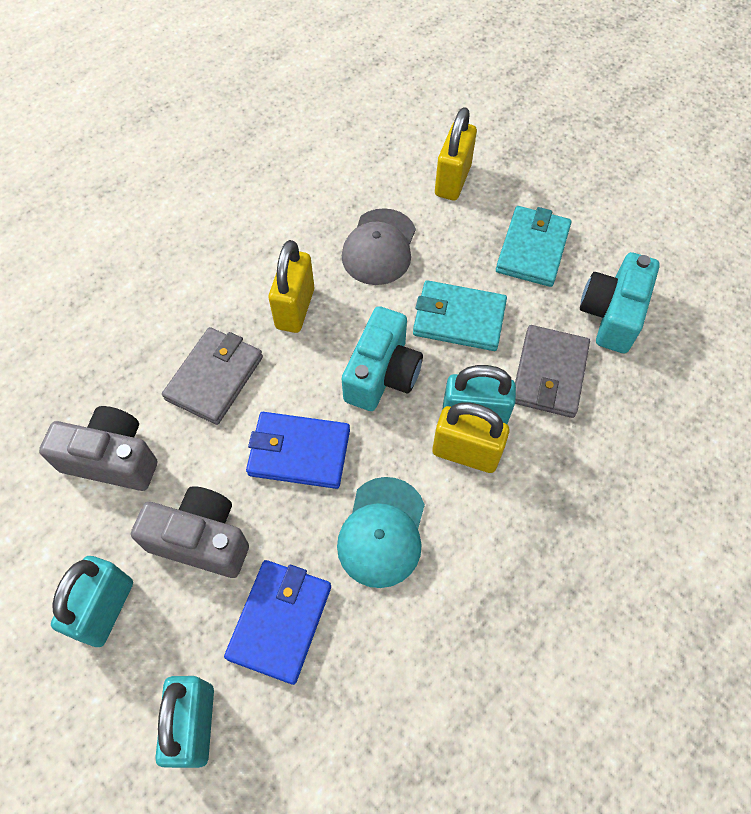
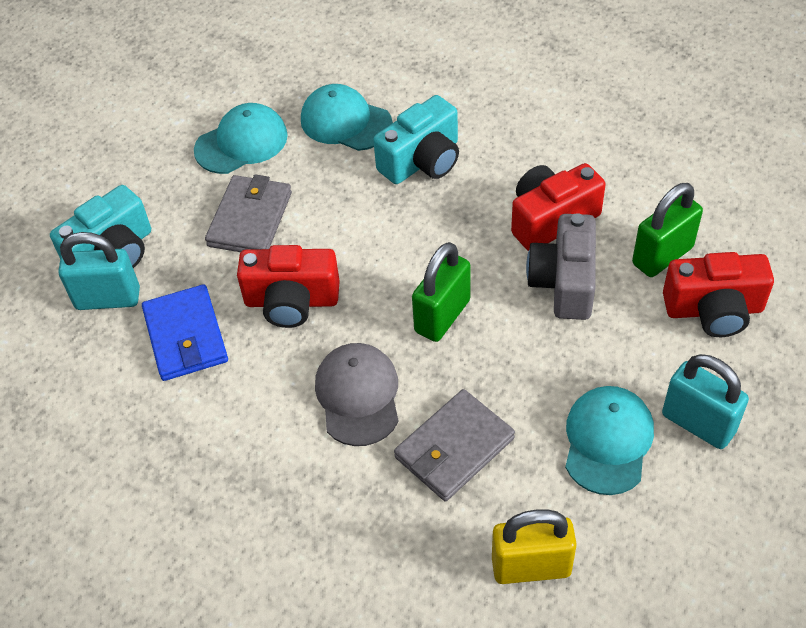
blue wallet: 2 -> 1
green padlock: 0 -> 2
grey camera: 2 -> 1
red camera: 0 -> 3
turquoise cap: 1 -> 3
turquoise padlock: 3 -> 2
turquoise wallet: 2 -> 0
yellow padlock: 3 -> 1

